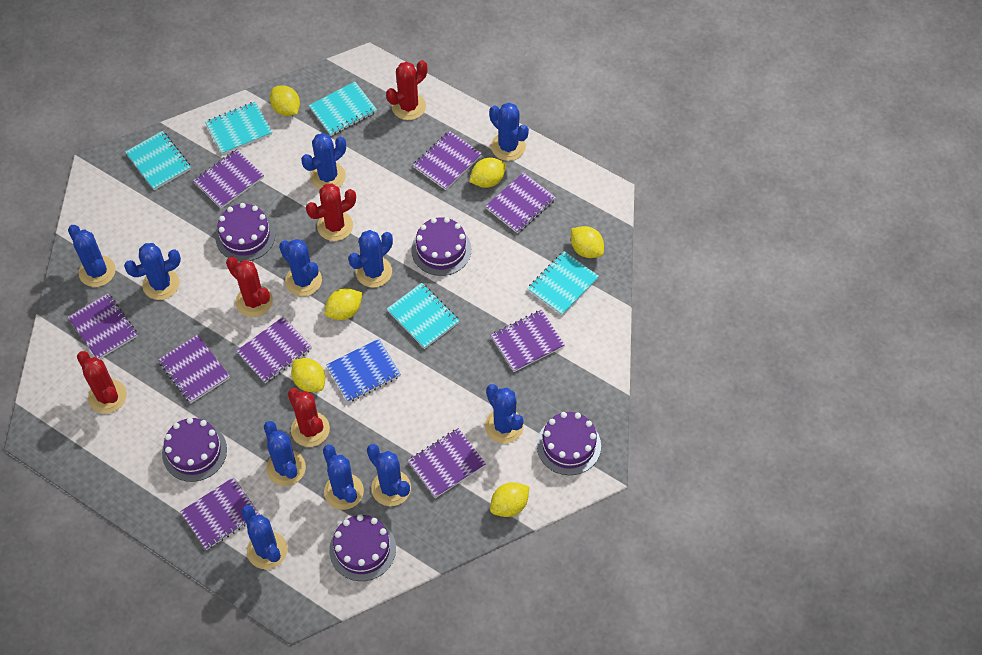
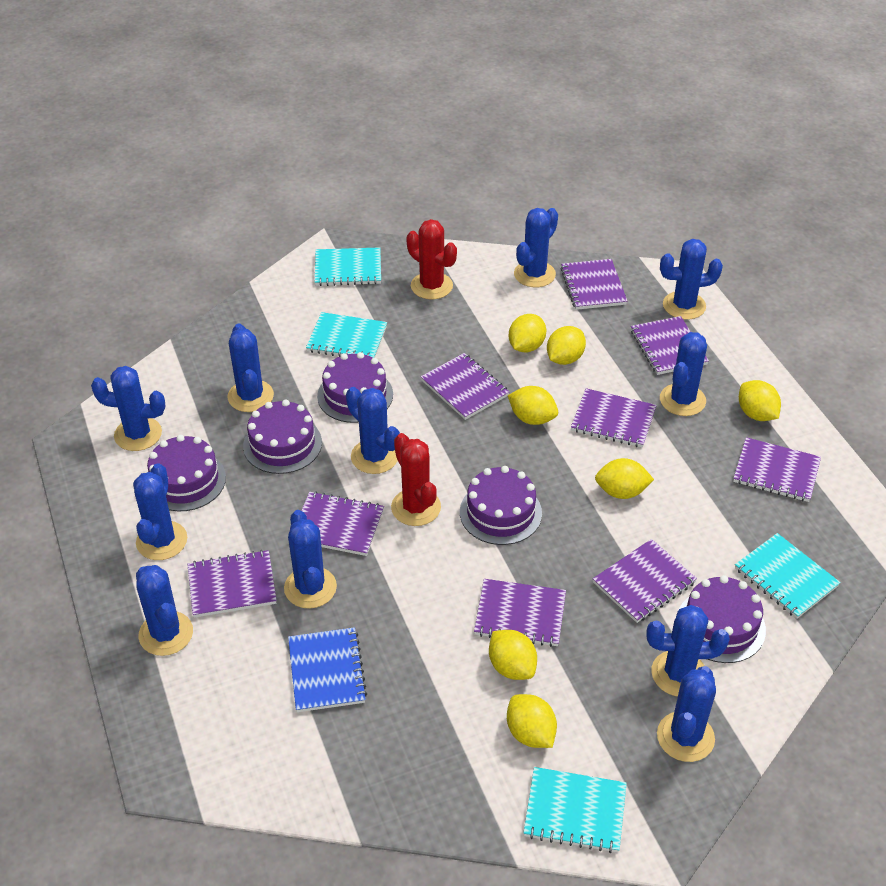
red cactus: 5 -> 2
turquoise notebook: 5 -> 4
yellow lemon: 6 -> 7

